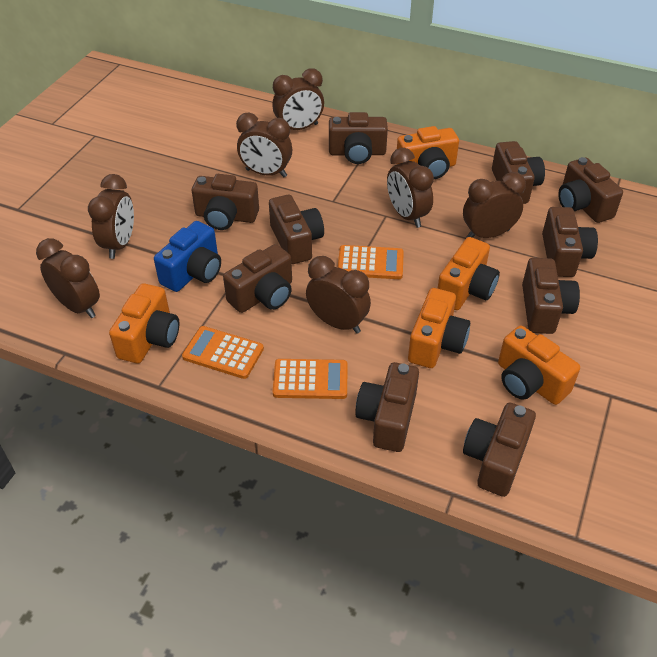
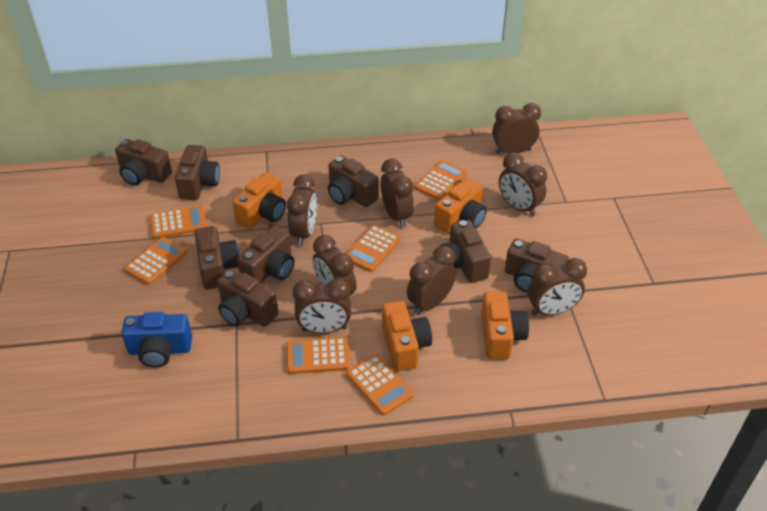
brown camera: 10 -> 8
brown clock: 7 -> 8
orange calculator: 3 -> 6
orange camera: 5 -> 4

